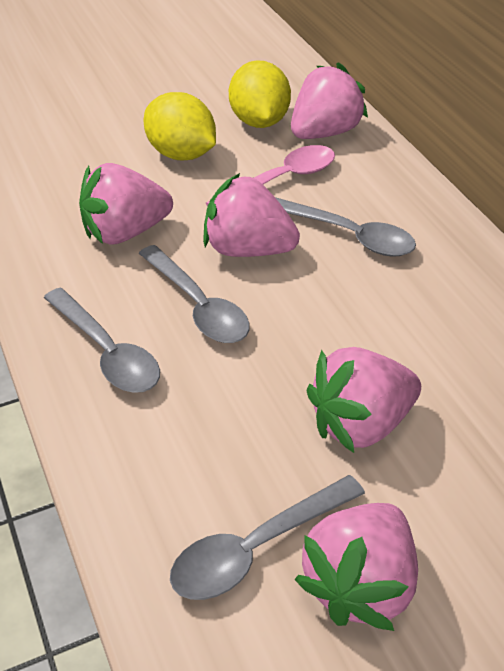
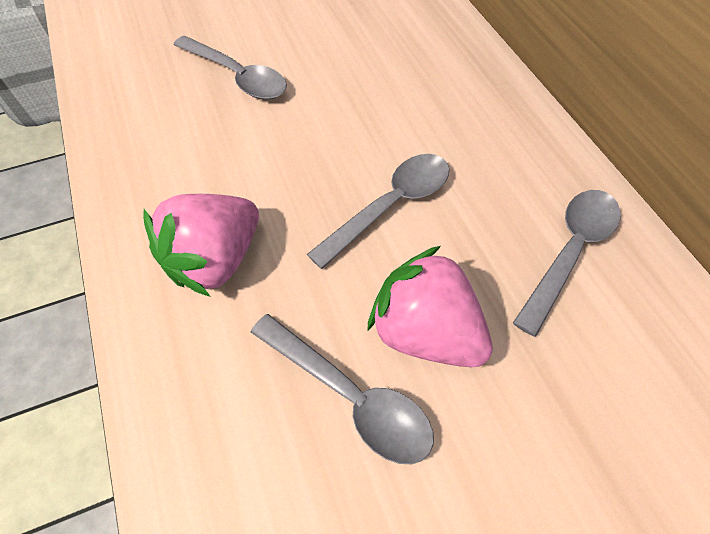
pink spoon: 1 -> 0
pink strawberry: 5 -> 2
yellow lemon: 2 -> 0

